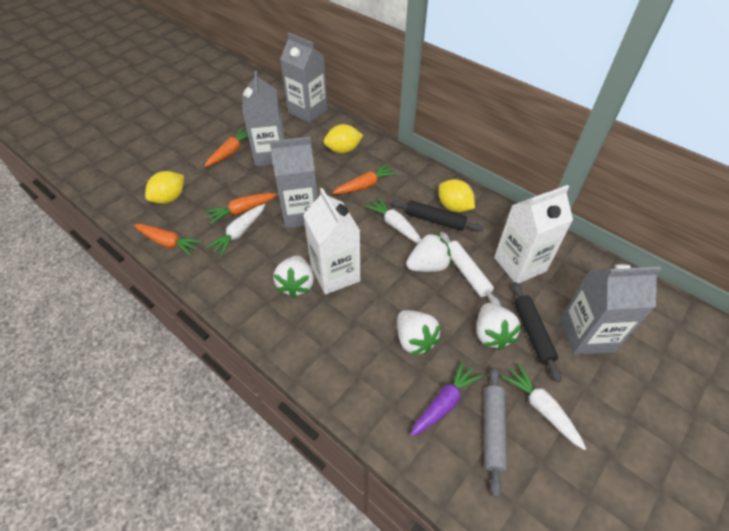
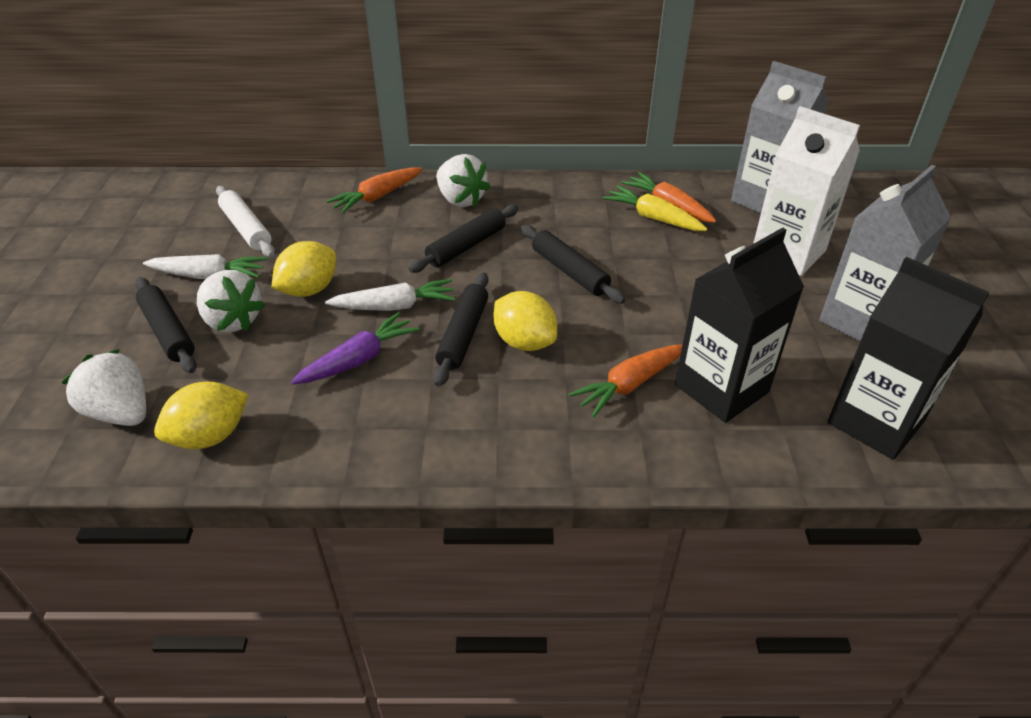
black carton: 0 -> 2
black rolling pin: 2 -> 4
grey carton: 4 -> 2
grey rolling pin: 1 -> 0
orange carrot: 4 -> 3
white carrot: 3 -> 2
white carton: 2 -> 1
white strawberry: 4 -> 3
yellow carrot: 0 -> 1

